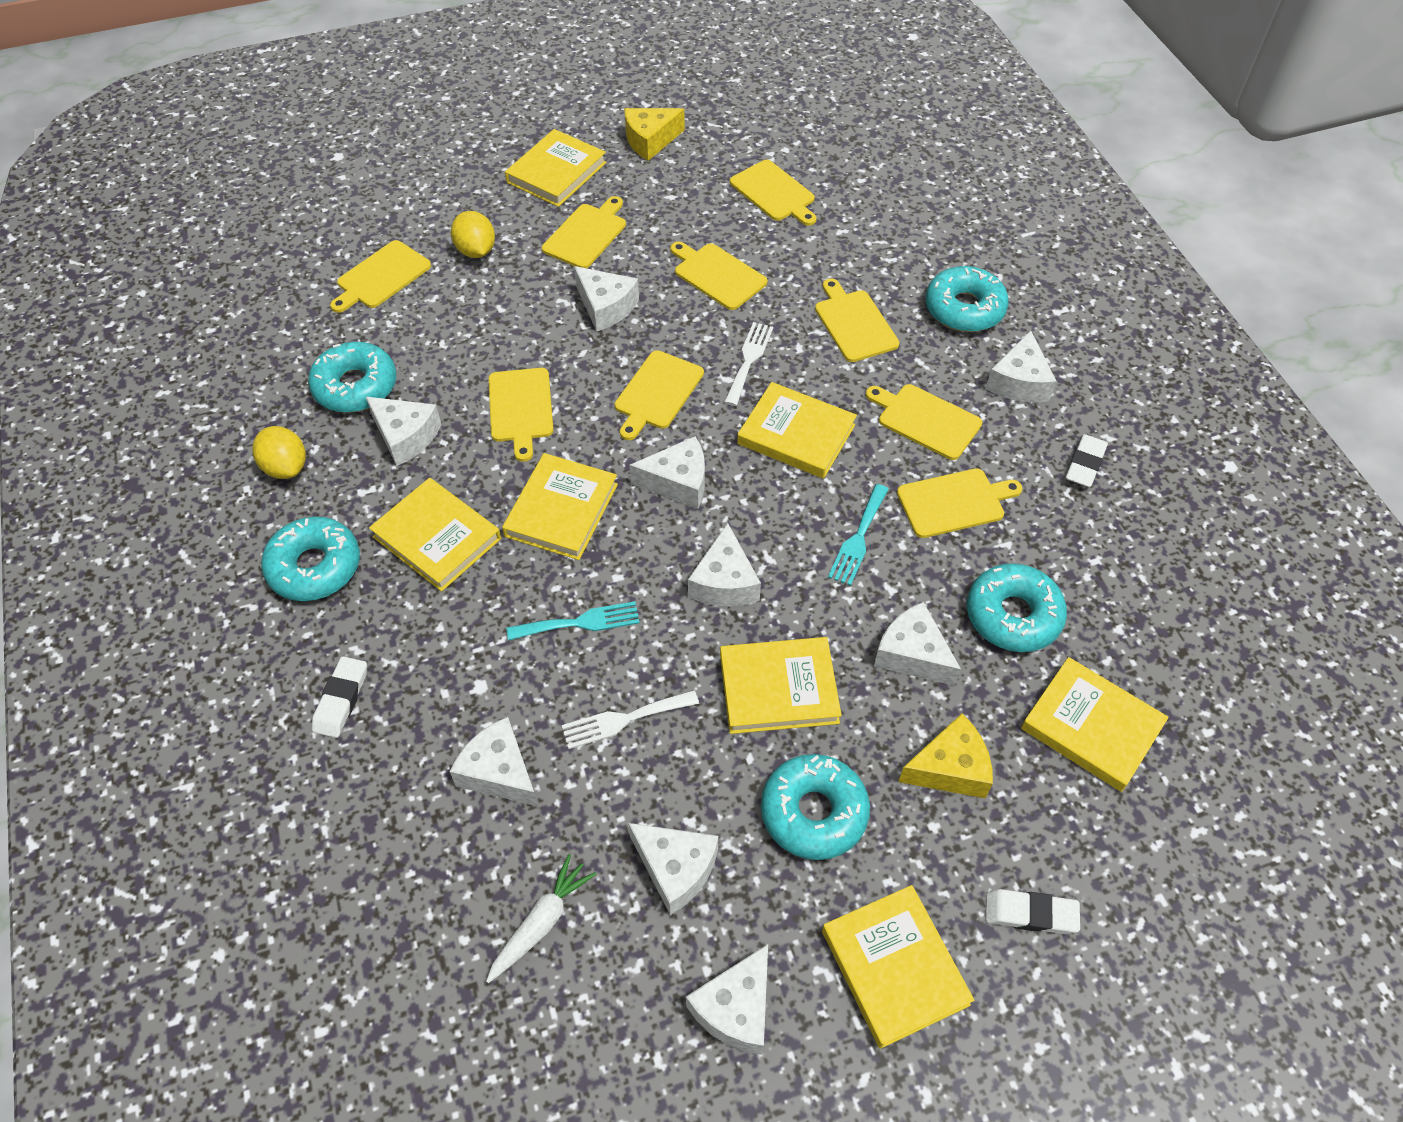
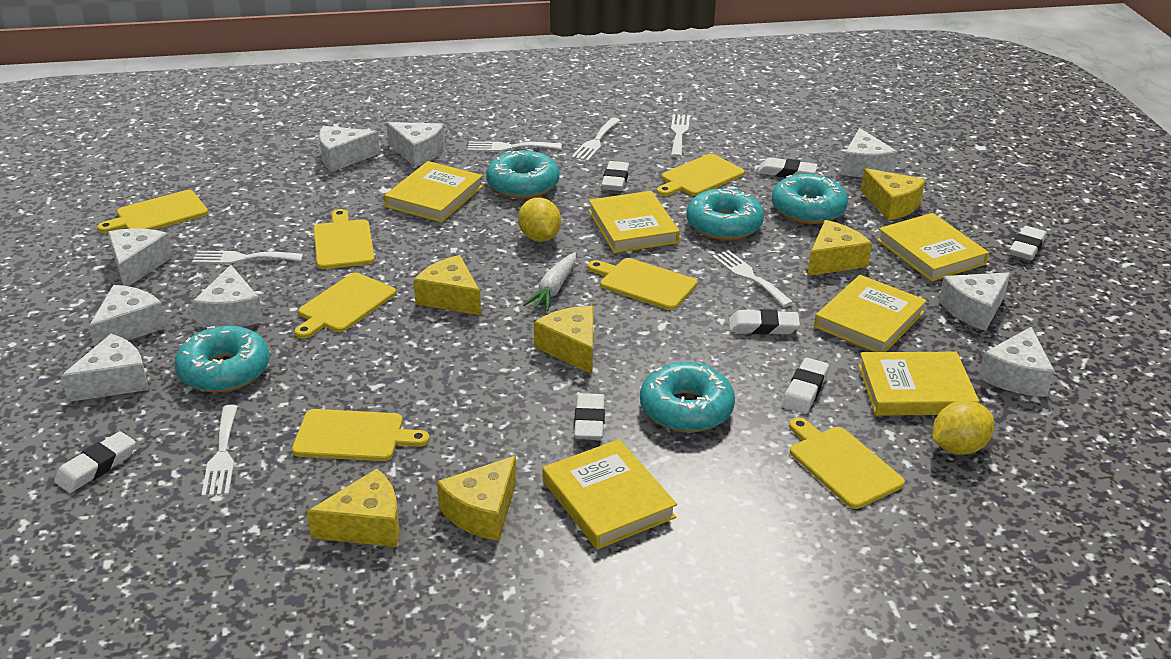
turquoise fork: 2 -> 0
white eraser: 3 -> 7
white fork: 2 -> 6
yellow book: 7 -> 6
yellow cheese: 2 -> 6
yellow cutting board: 9 -> 7

